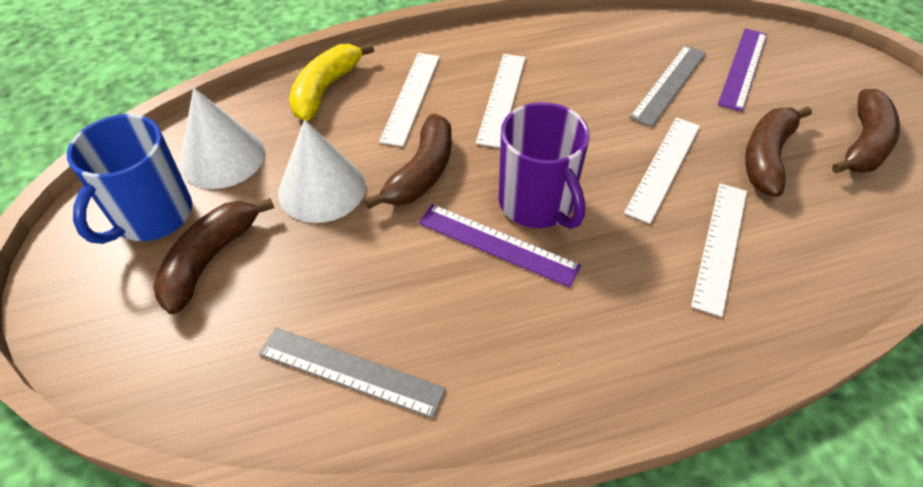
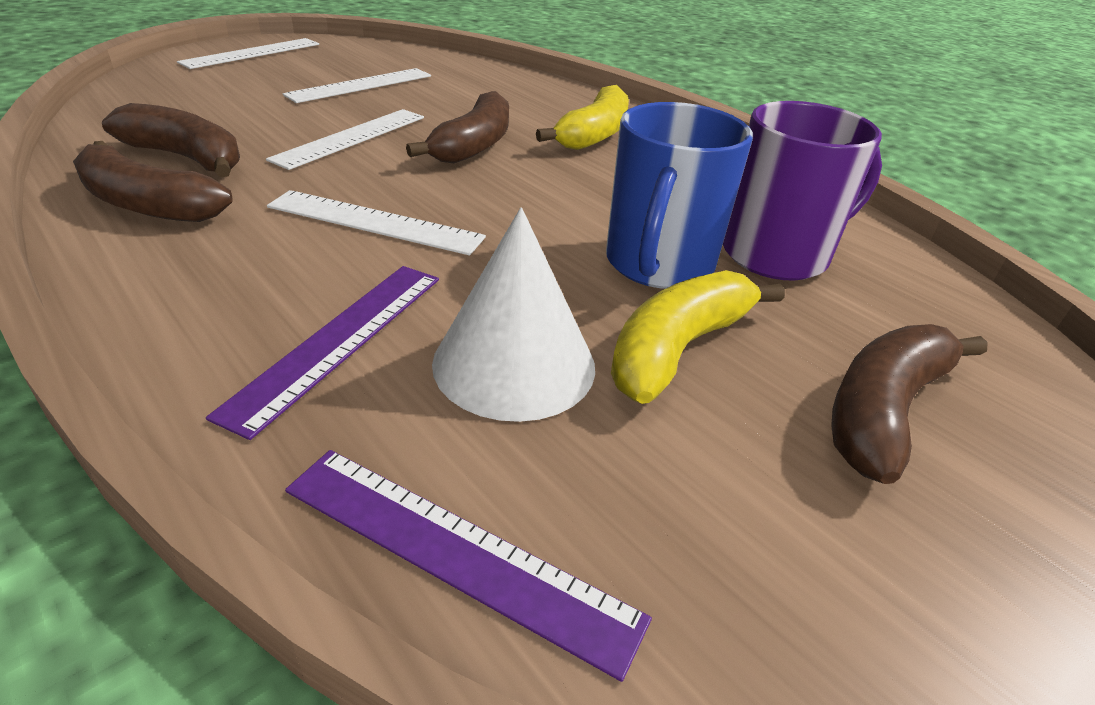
grey ruler: 2 -> 0
white cone: 2 -> 1
yellow banana: 1 -> 2

